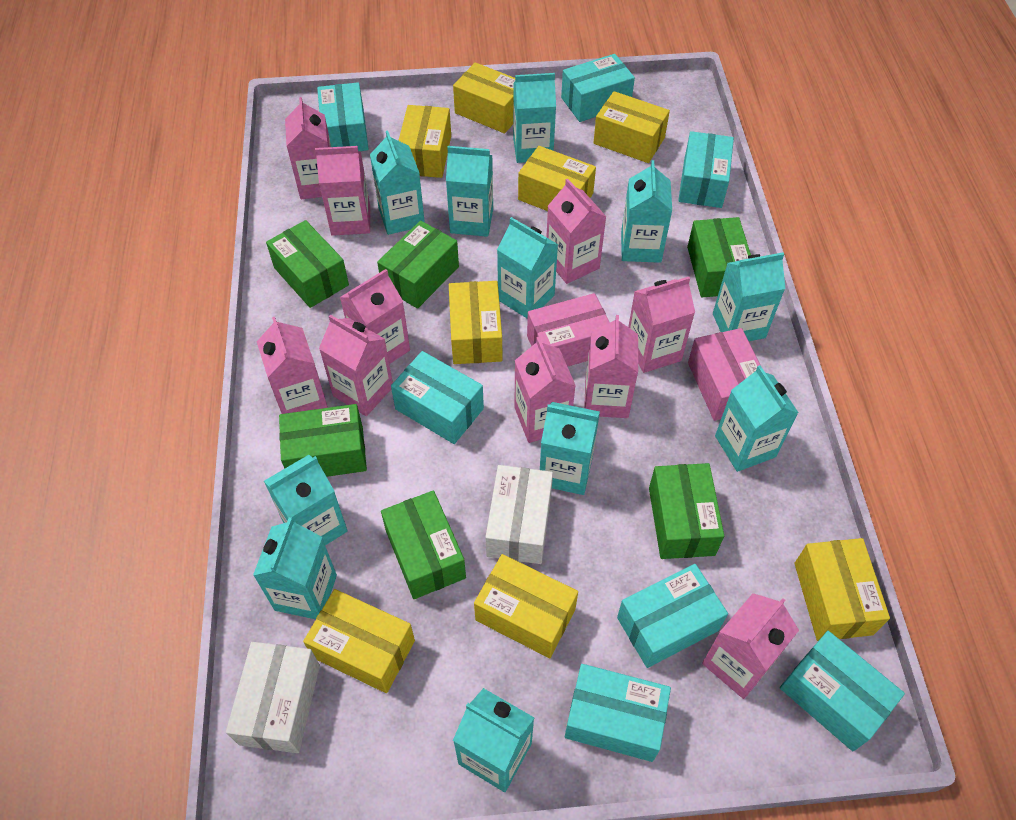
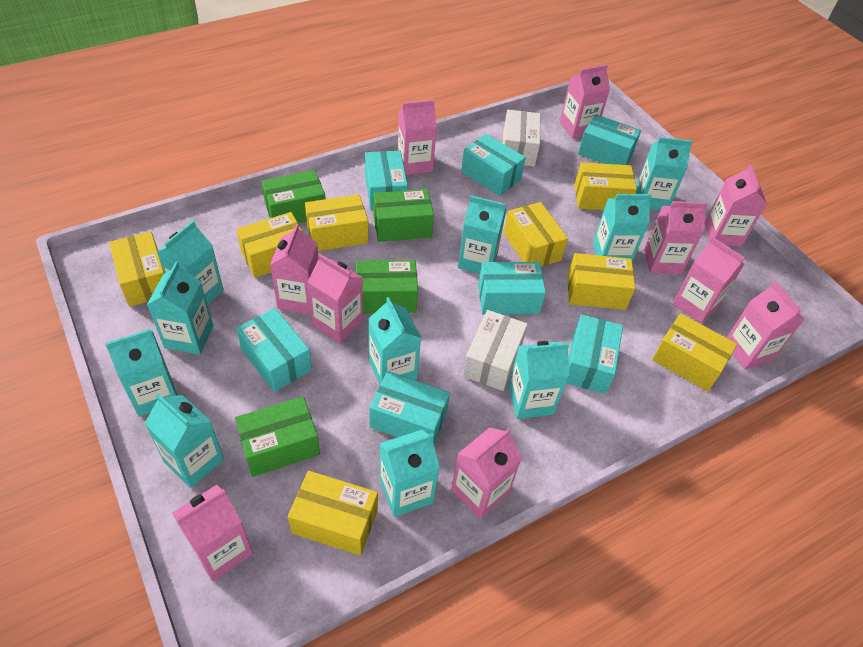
green box: 6 -> 4
pink box: 2 -> 0
turquoise carton: 11 -> 10

